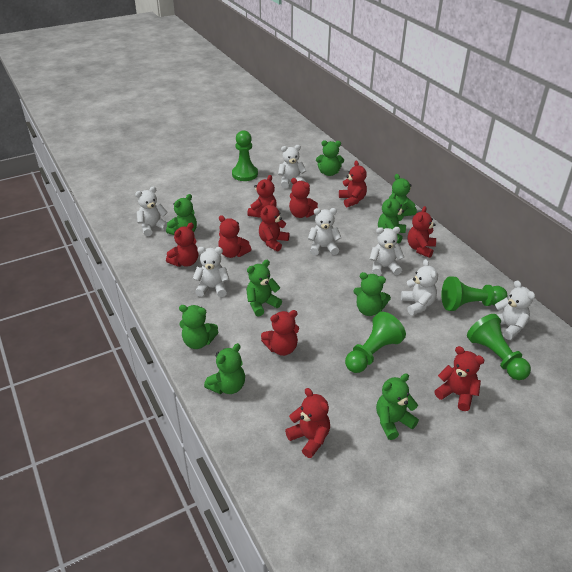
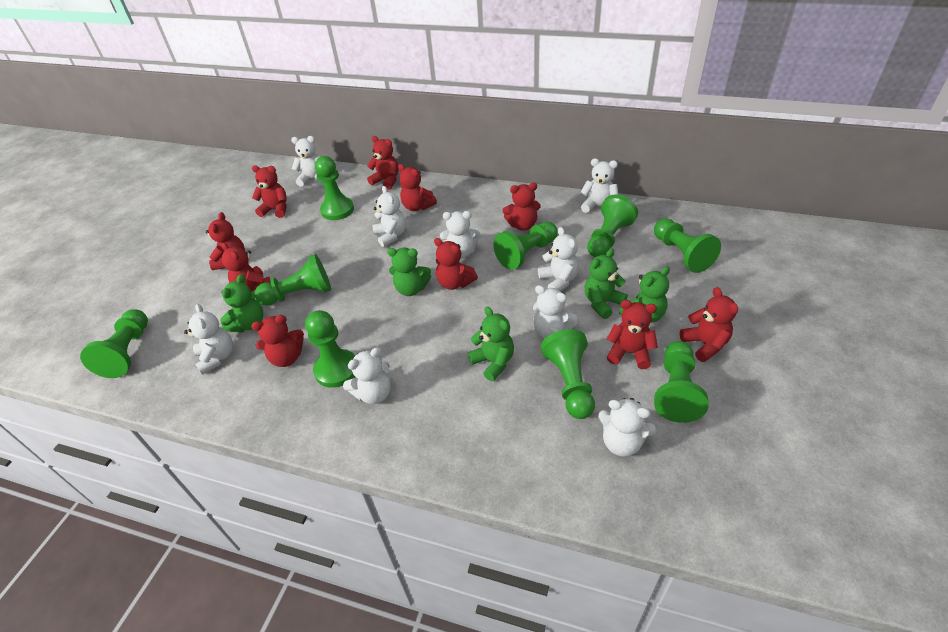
green pawn: 4 -> 9
green teddy bear: 9 -> 5
white teddy bear: 7 -> 9

